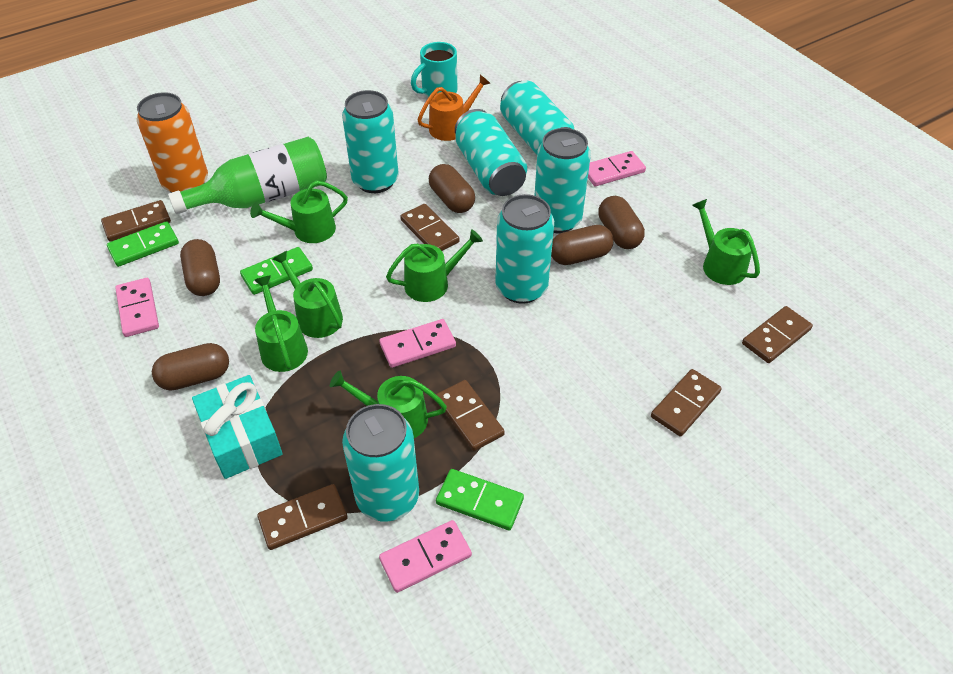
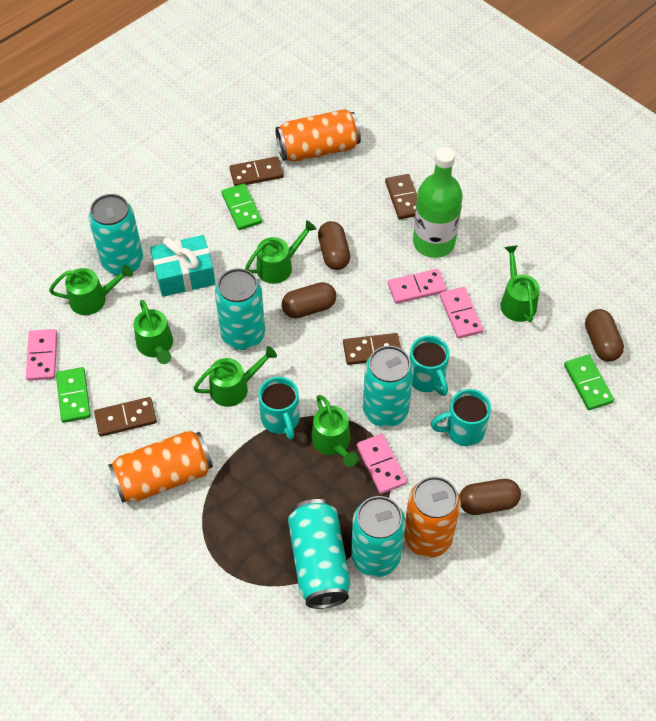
brown capsule: 5 -> 4
brown domino: 6 -> 4
orange can: 1 -> 3
orange watering can: 1 -> 0
turquoise can: 6 -> 5
turquoise mug: 1 -> 3

